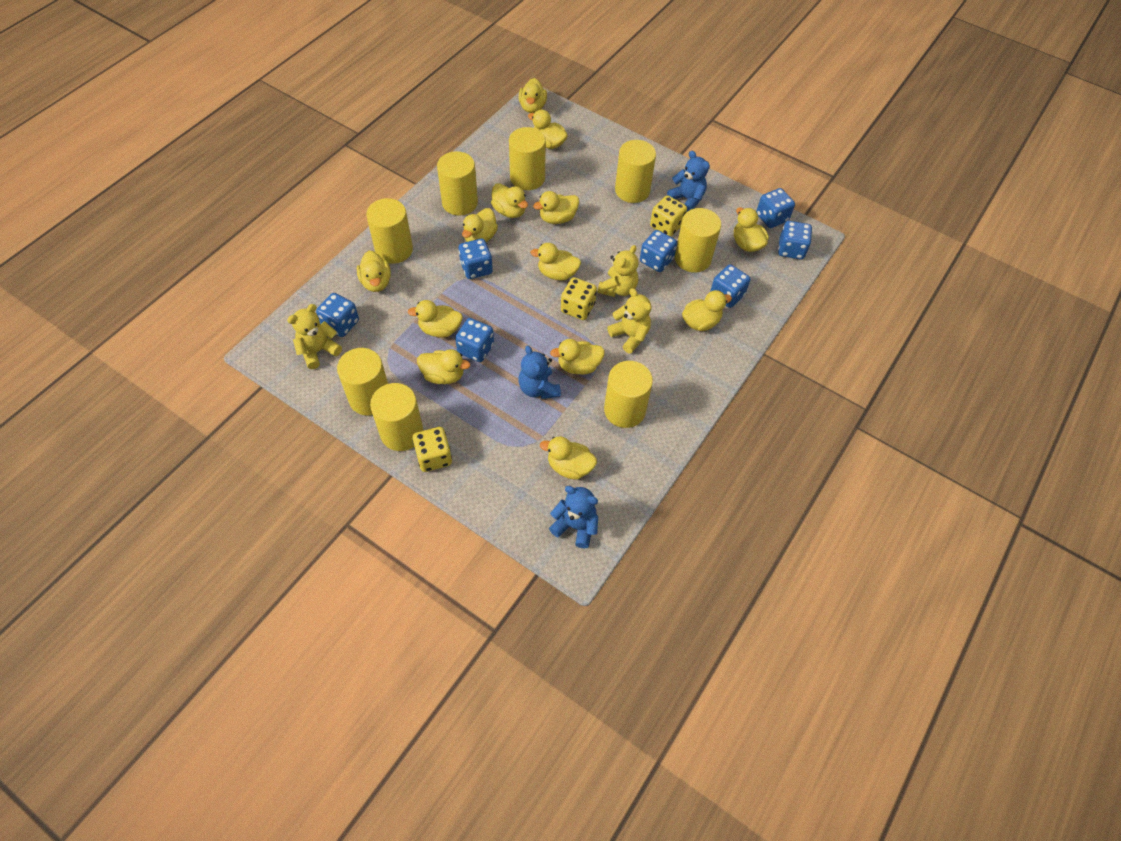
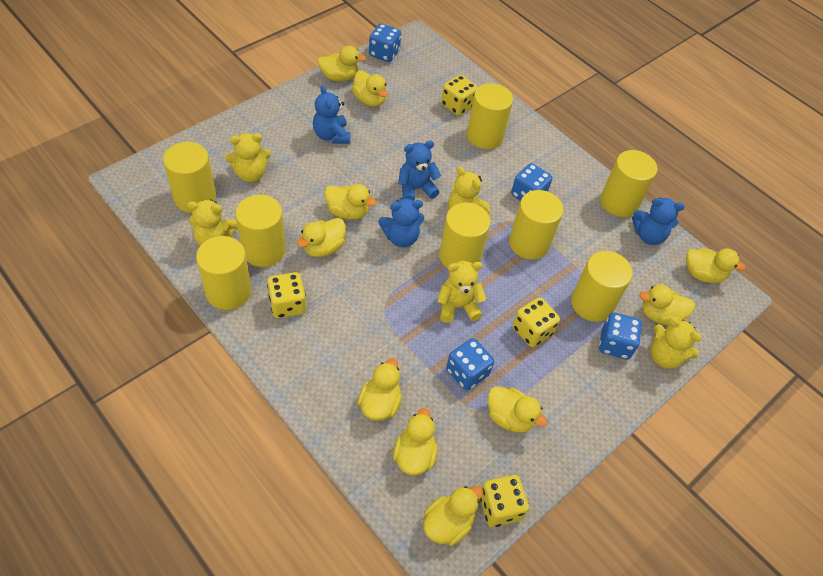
blue dice: 7 -> 4
blue teddy bear: 3 -> 4
yellow dice: 3 -> 4
yellow duck: 13 -> 10
yellow teddy bear: 3 -> 5

